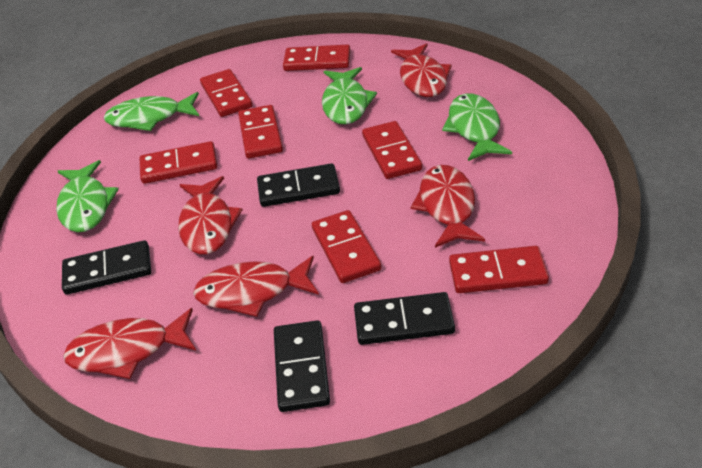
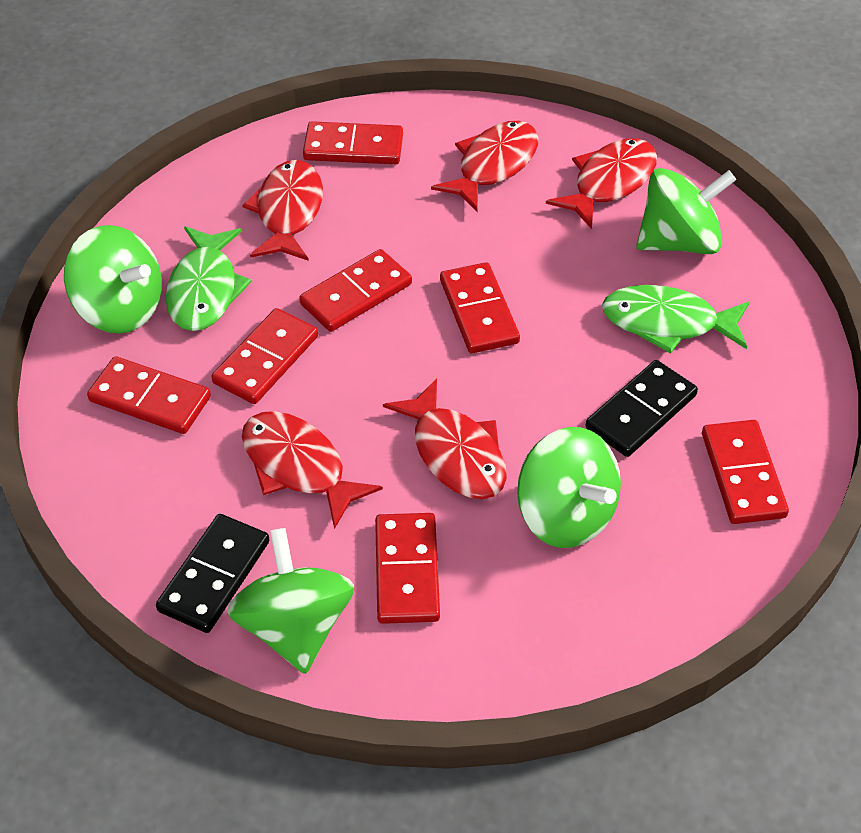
black domino: 4 -> 2
green fish: 4 -> 2
green spinning top: 0 -> 4

